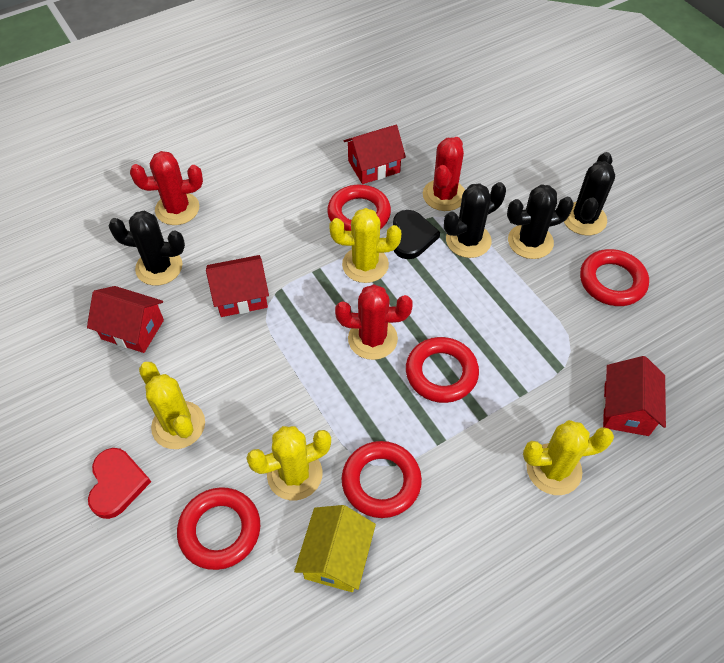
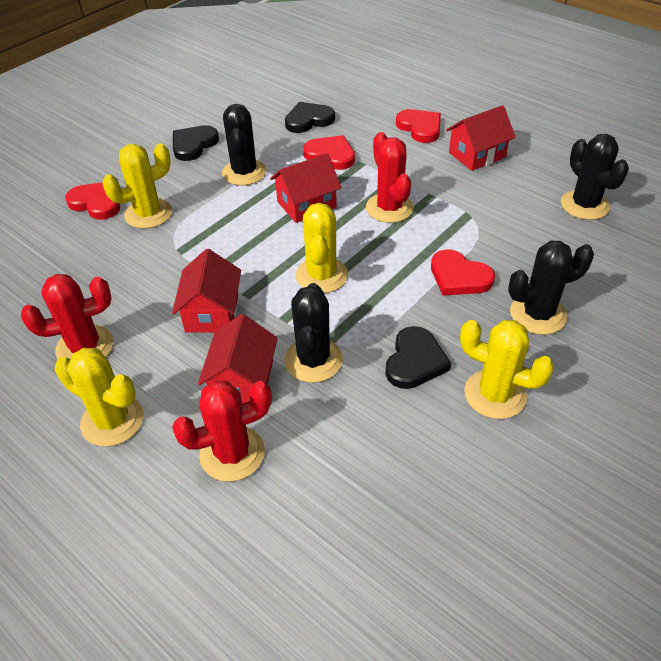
black heart: 1 -> 3
red heart: 1 -> 4
red ring: 5 -> 0
yellow house: 1 -> 0

